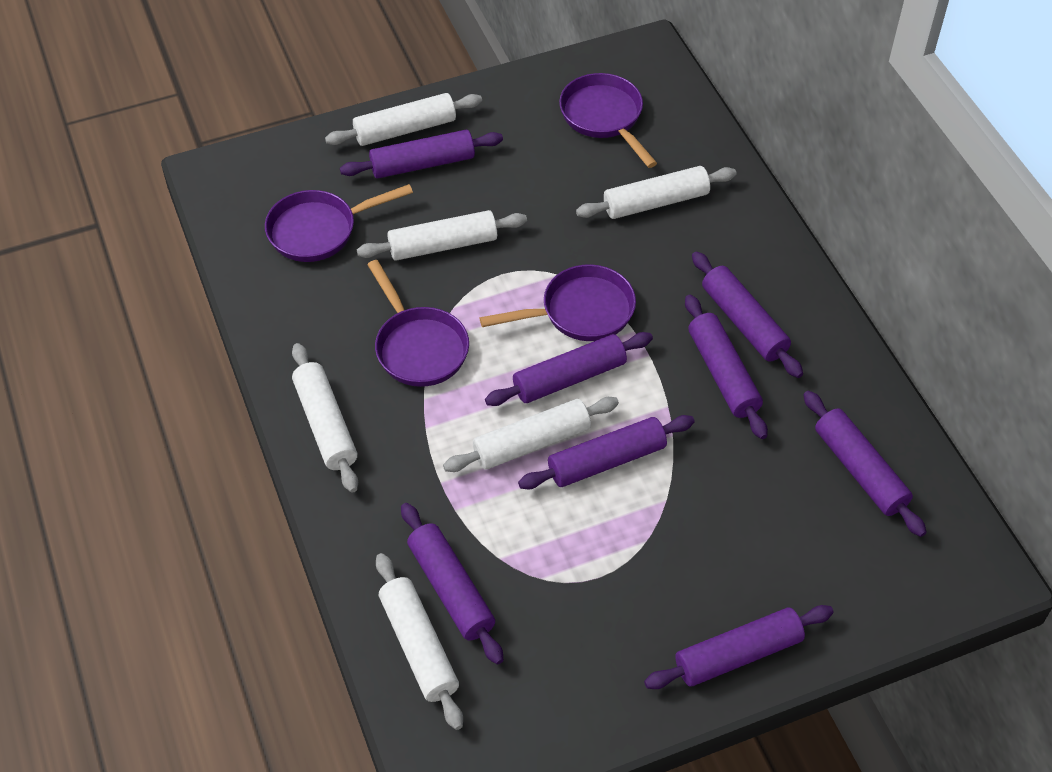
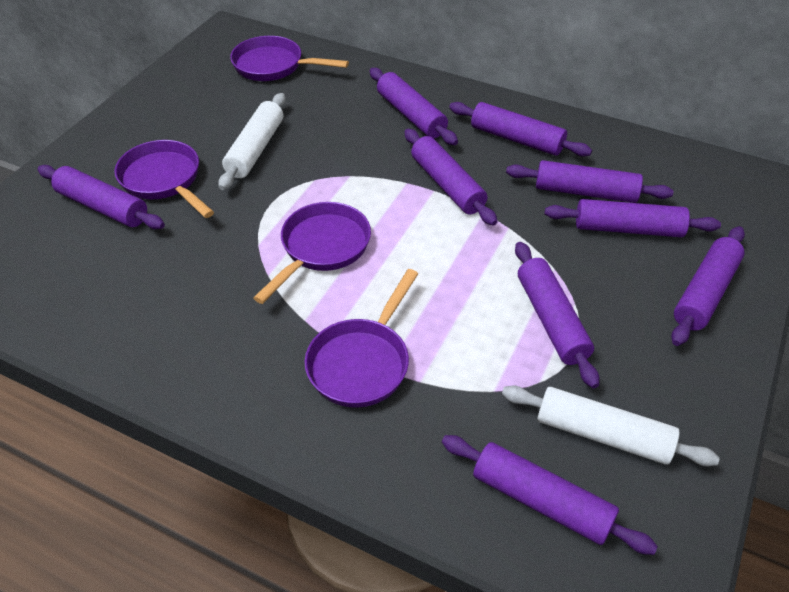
purple rolling pin: 8 -> 9
white rolling pin: 6 -> 2

